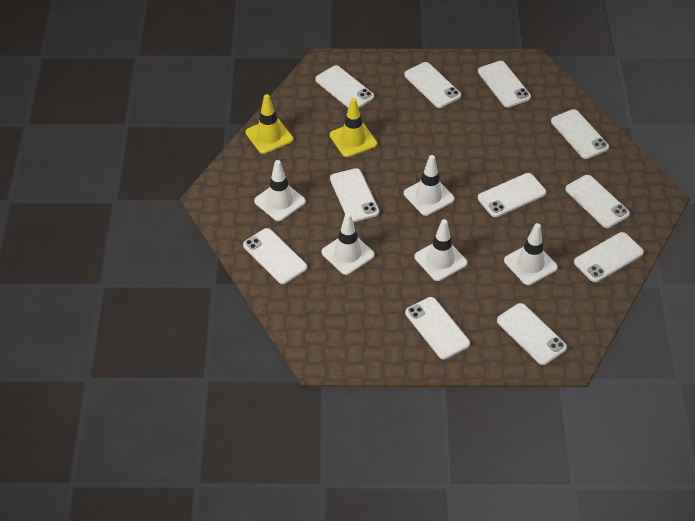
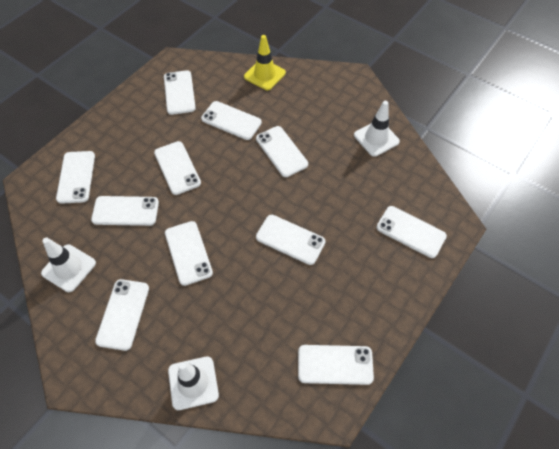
white traffic cone: 5 -> 3
yellow traffic cone: 2 -> 1

